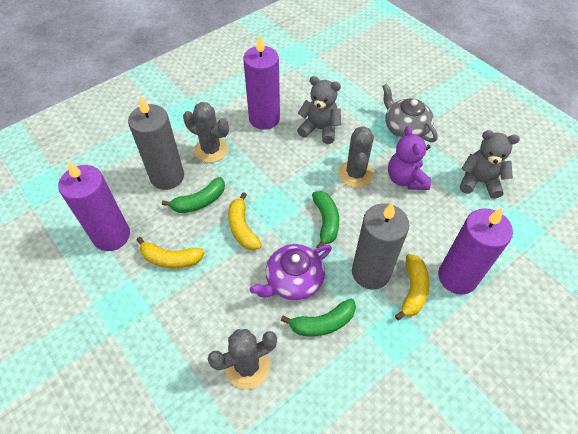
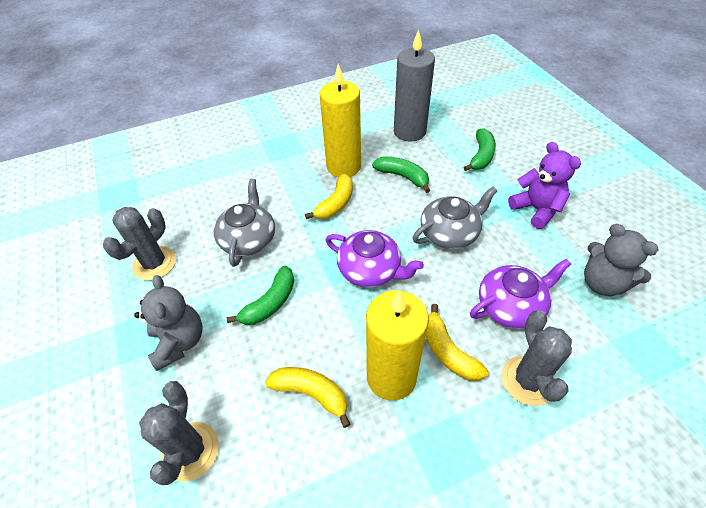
grey candle: 2 -> 1
grey teapot: 1 -> 2
purple candle: 3 -> 0
purple teapot: 1 -> 2
yellow candle: 0 -> 2

